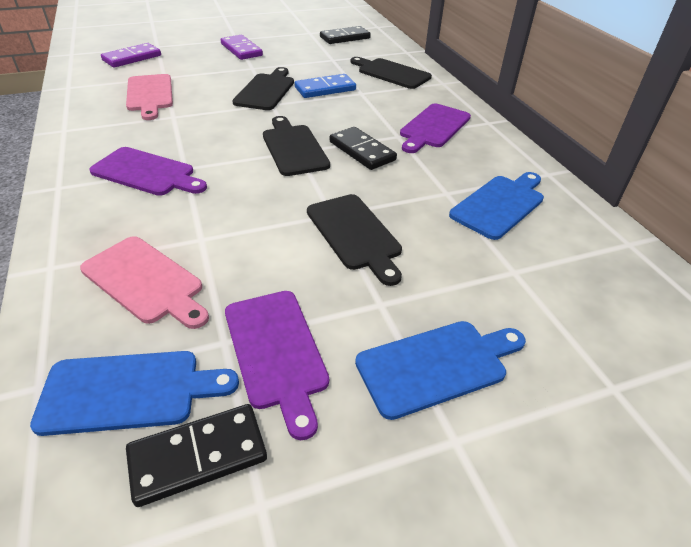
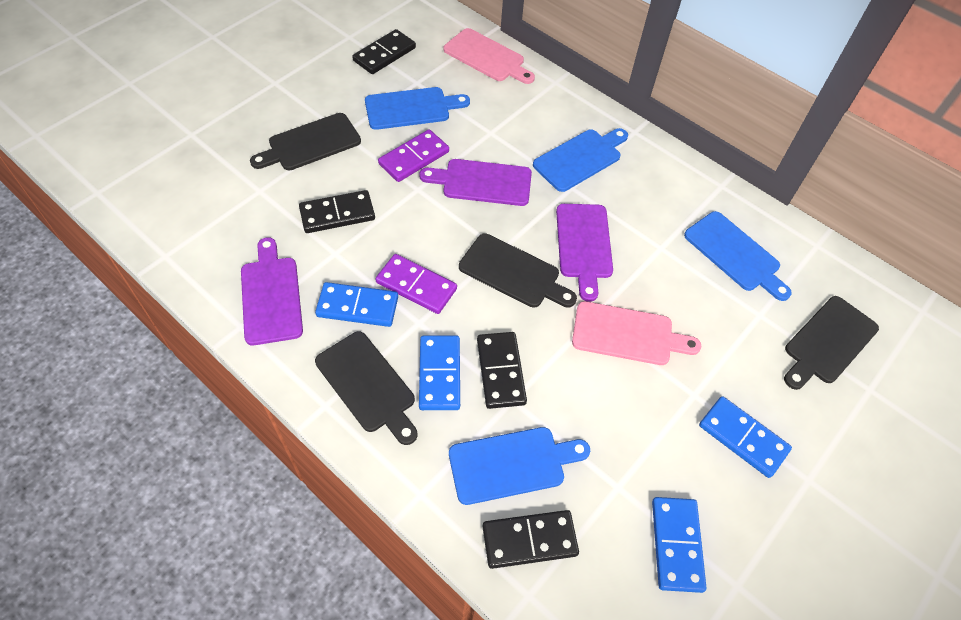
black domino: 3 -> 4
blue cutting board: 3 -> 4
blue domino: 1 -> 4

